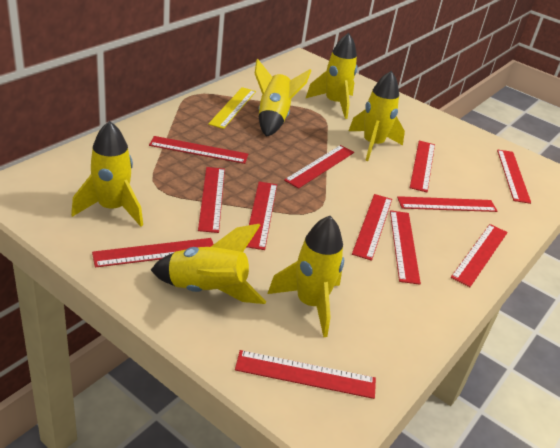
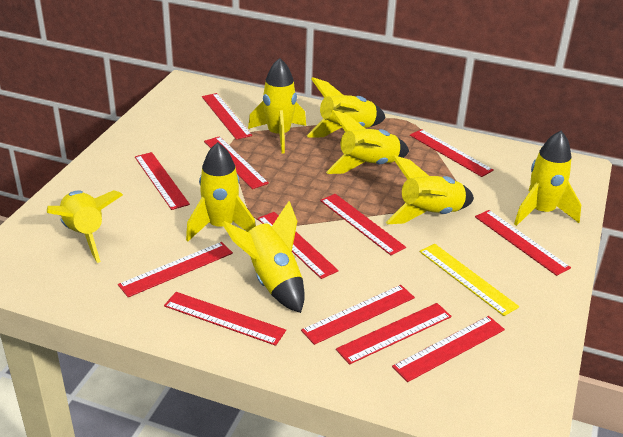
yellow rocket: 6 -> 8

